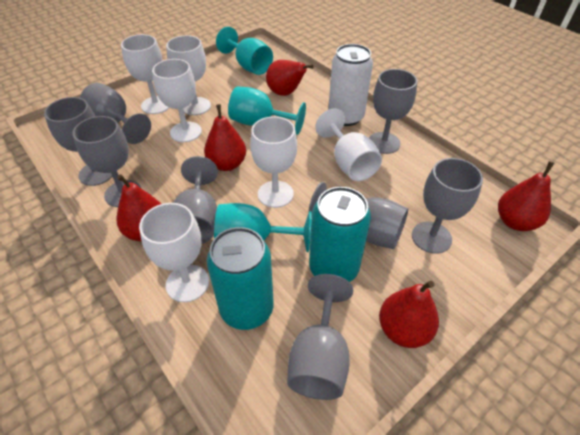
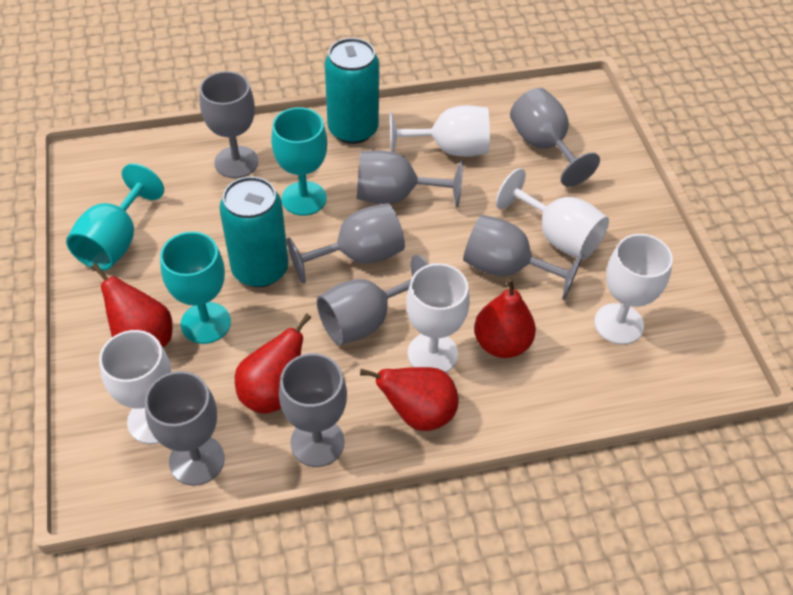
red pear: 5 -> 4
white can: 1 -> 0
white goblet: 6 -> 5

